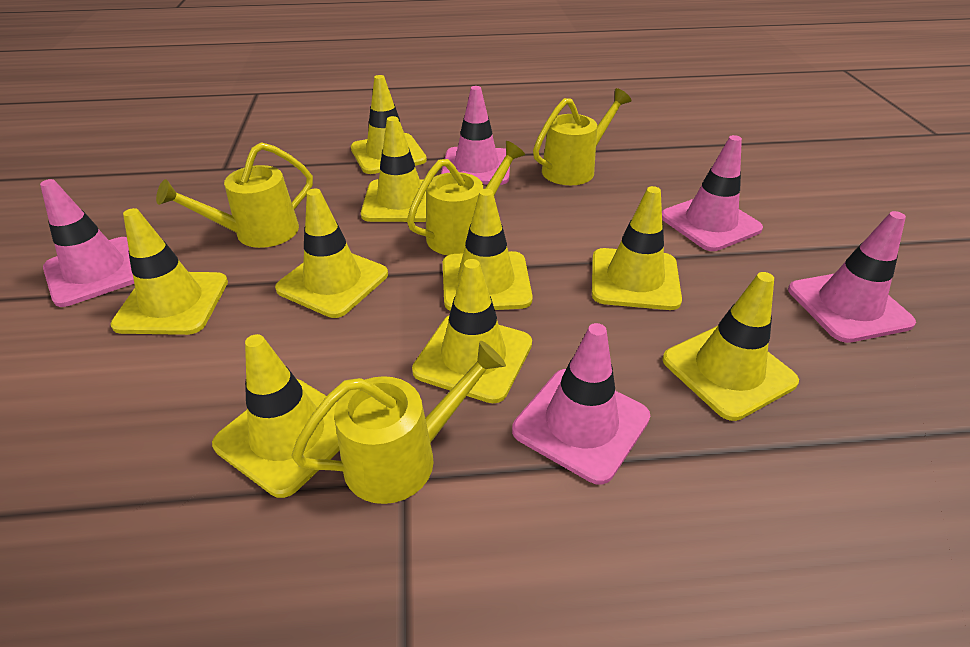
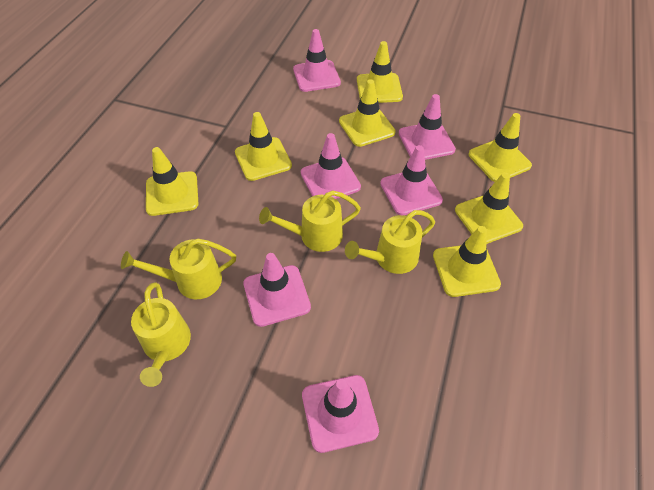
pink traffic cone: 5 -> 6
yellow traffic cone: 9 -> 7

